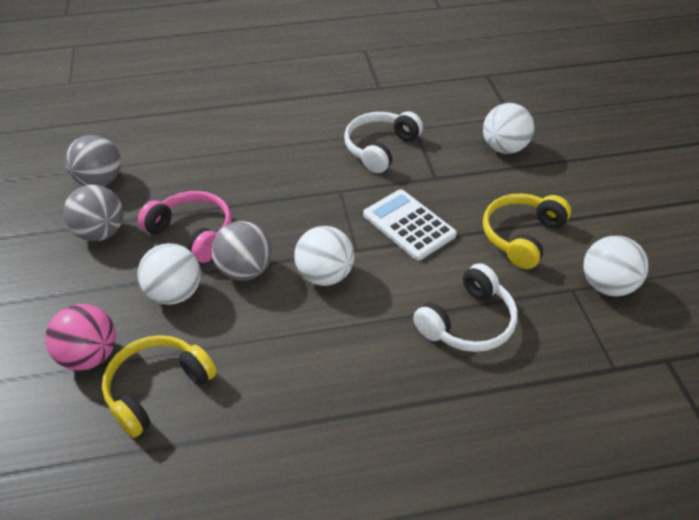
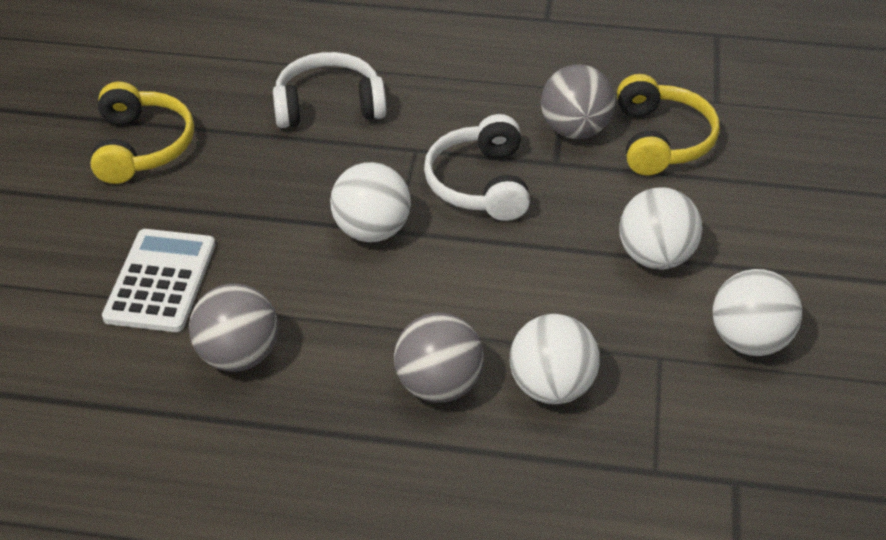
pink ball: 1 -> 0
pink headphones: 1 -> 0

